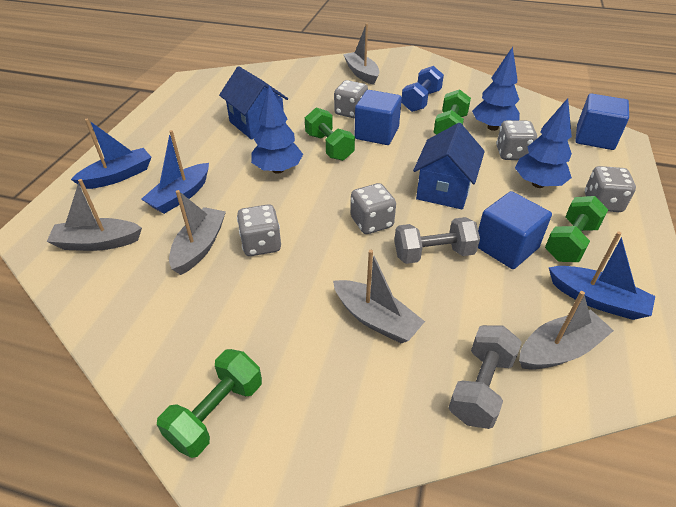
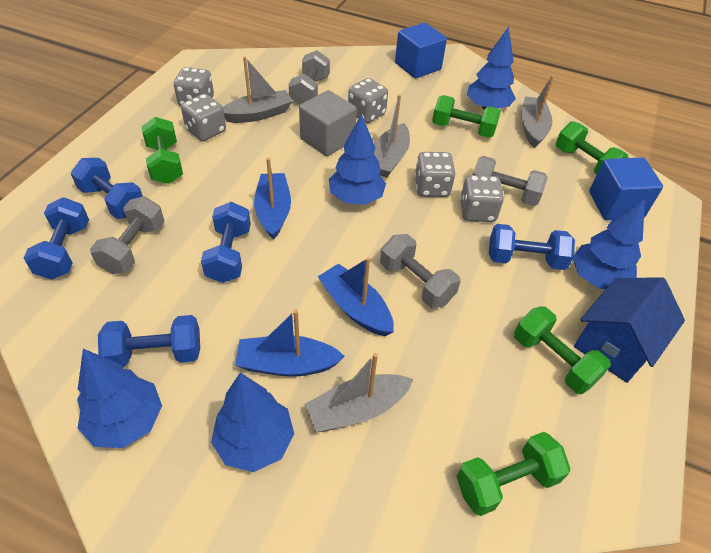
blue cube: 3 -> 2
blue dumbbell: 1 -> 5
blue house: 2 -> 1
blue tree: 3 -> 5
green dumbbell: 4 -> 5
grey boat: 5 -> 4
grey cube: 0 -> 1
grey dumbbell: 2 -> 4

